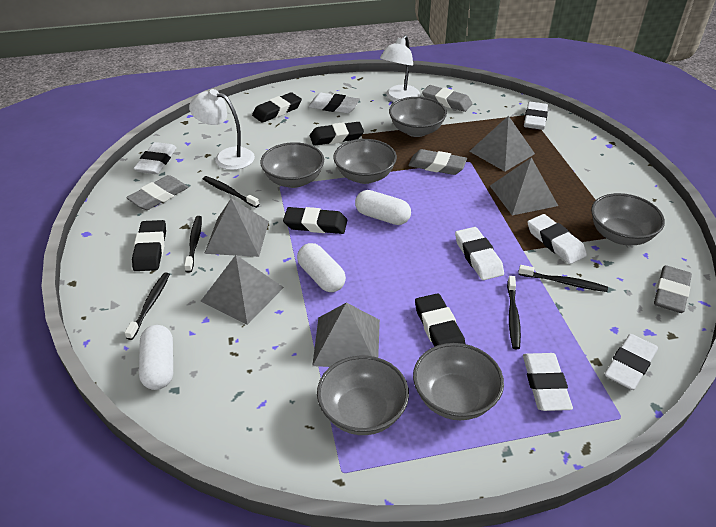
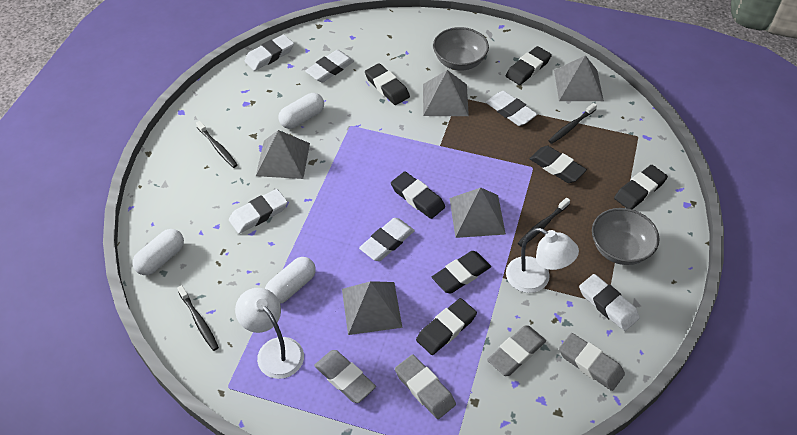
black eraser: 5 -> 7
black toothbrush: 5 -> 4
grey bowl: 6 -> 2
white eraser: 7 -> 6

